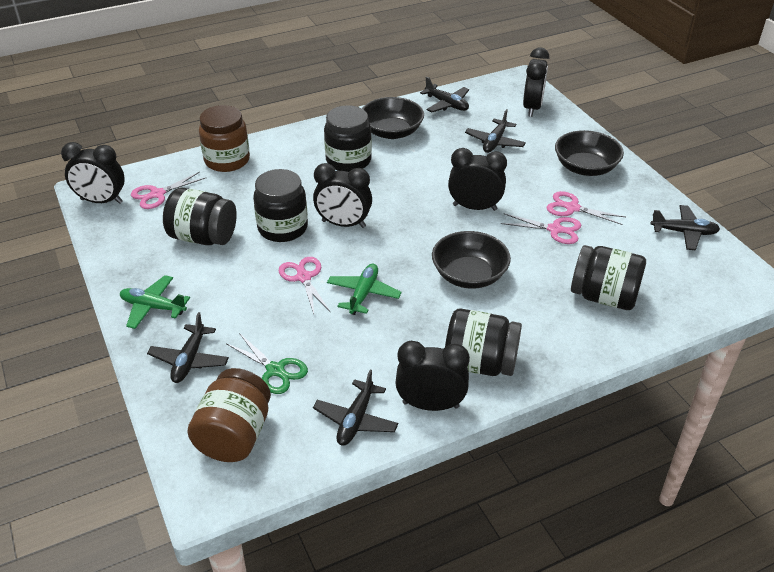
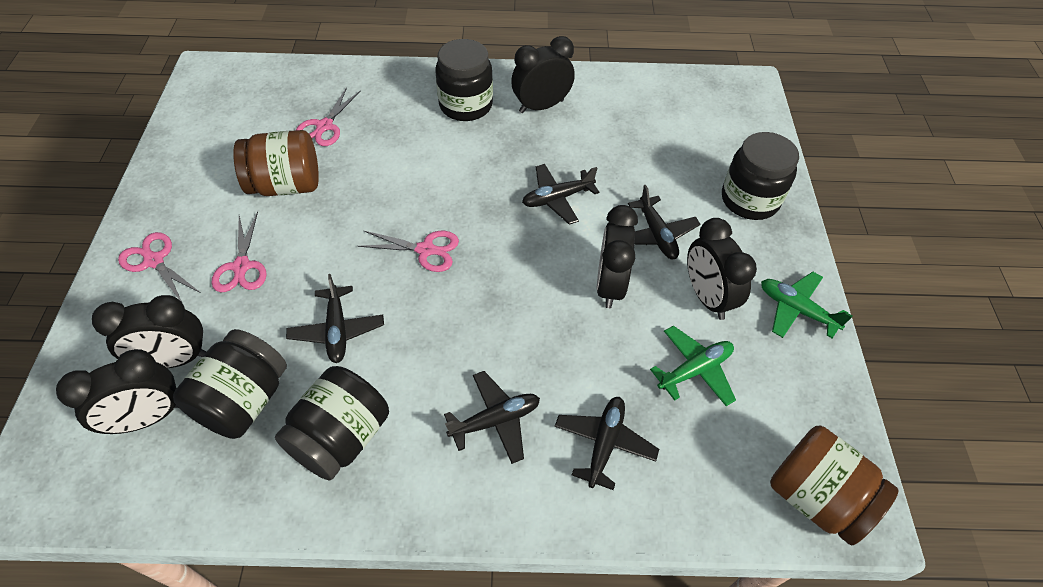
black bowl: 3 -> 0
black jar: 5 -> 4
green scissors: 1 -> 0

